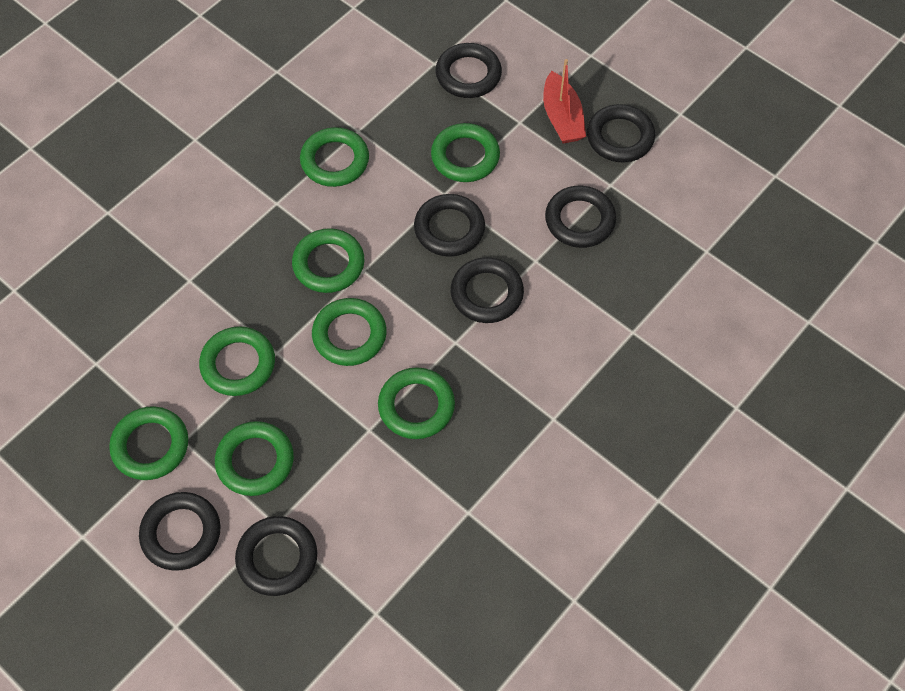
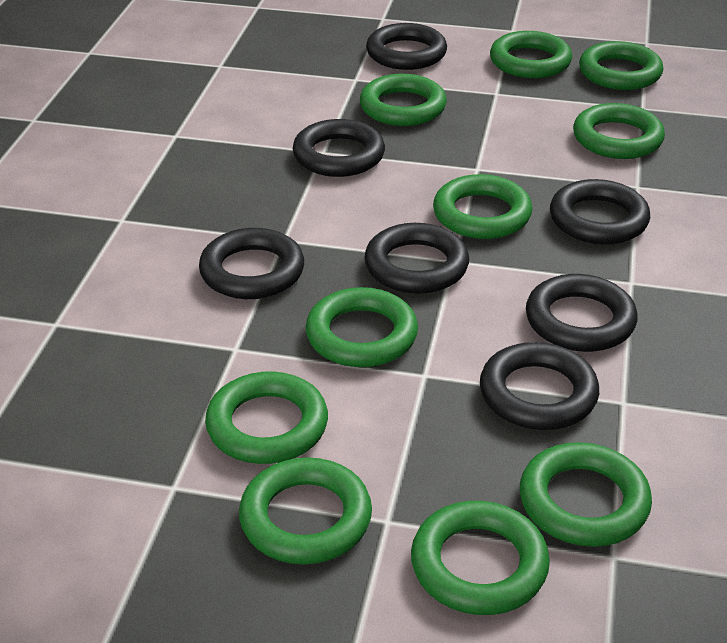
green ring: 8 -> 10
red boat: 1 -> 0

